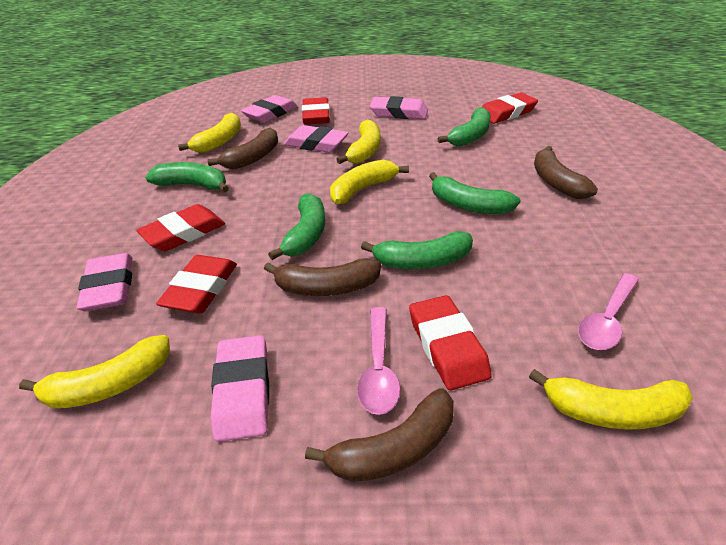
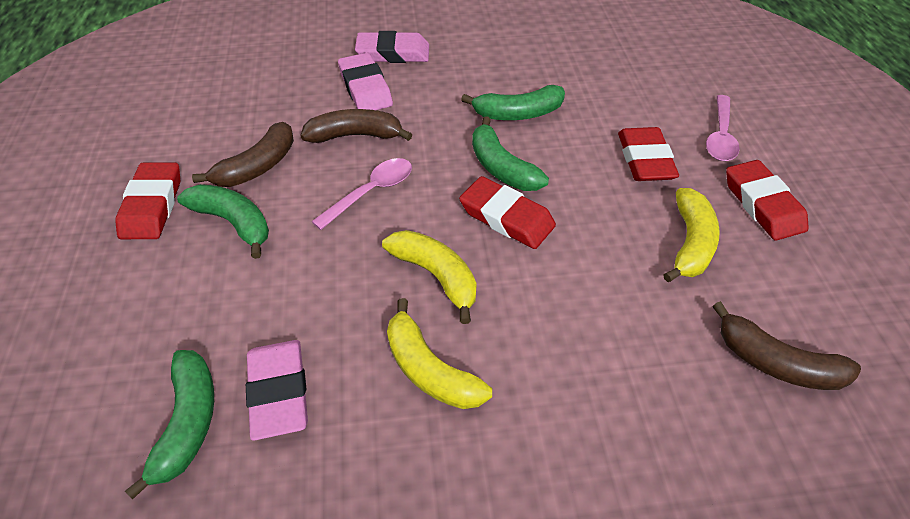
brown banana: 4 -> 3
green banana: 5 -> 4
pink eraser: 5 -> 3
red eraser: 5 -> 4
yellow banana: 5 -> 3

